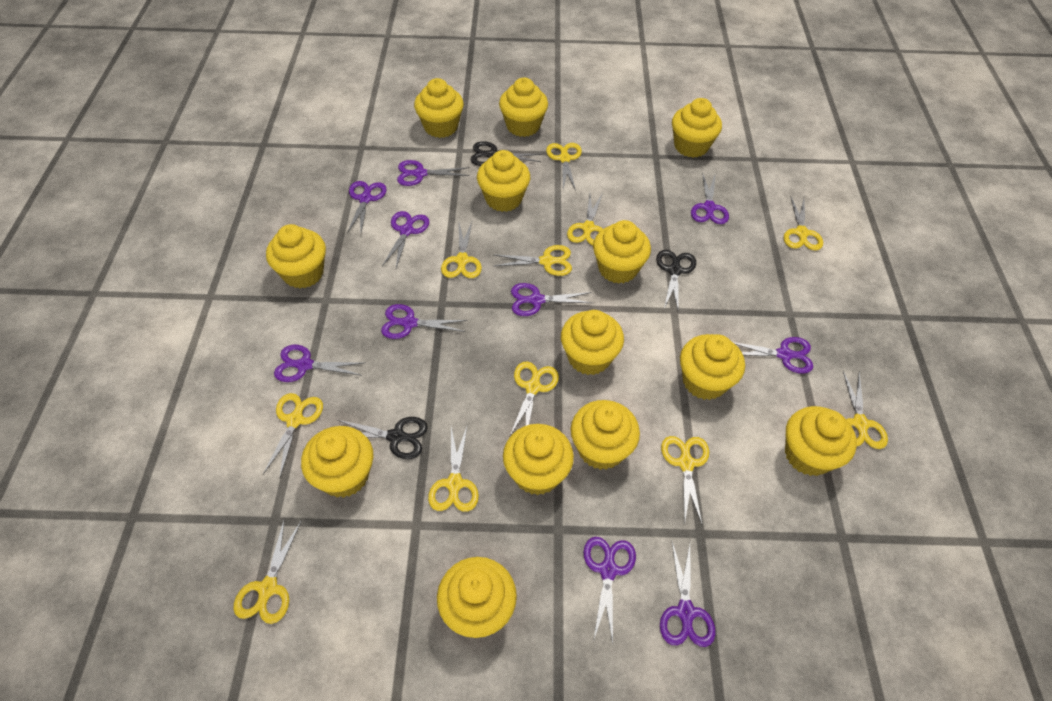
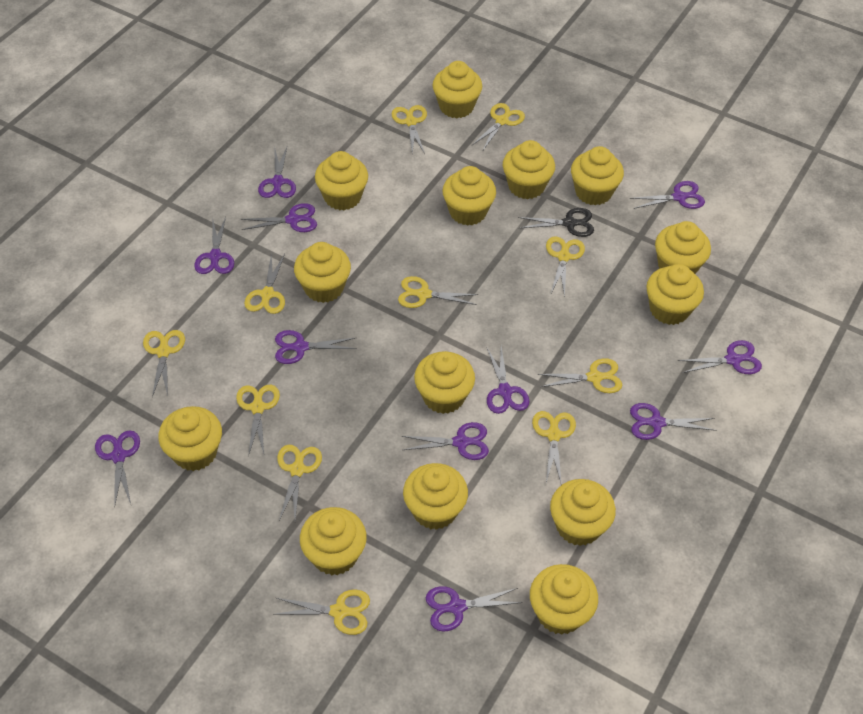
black scissors: 3 -> 1
purple scissors: 10 -> 11
yellow cupcake: 13 -> 14

